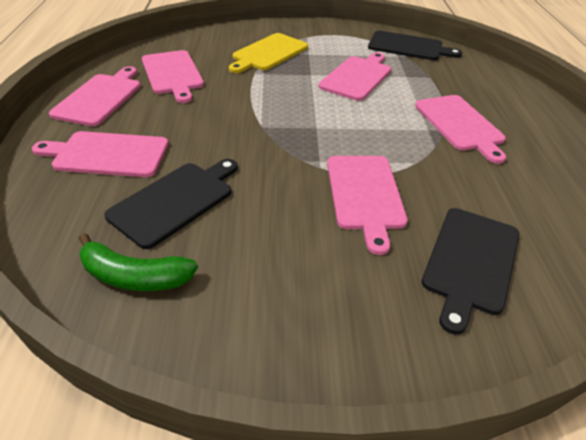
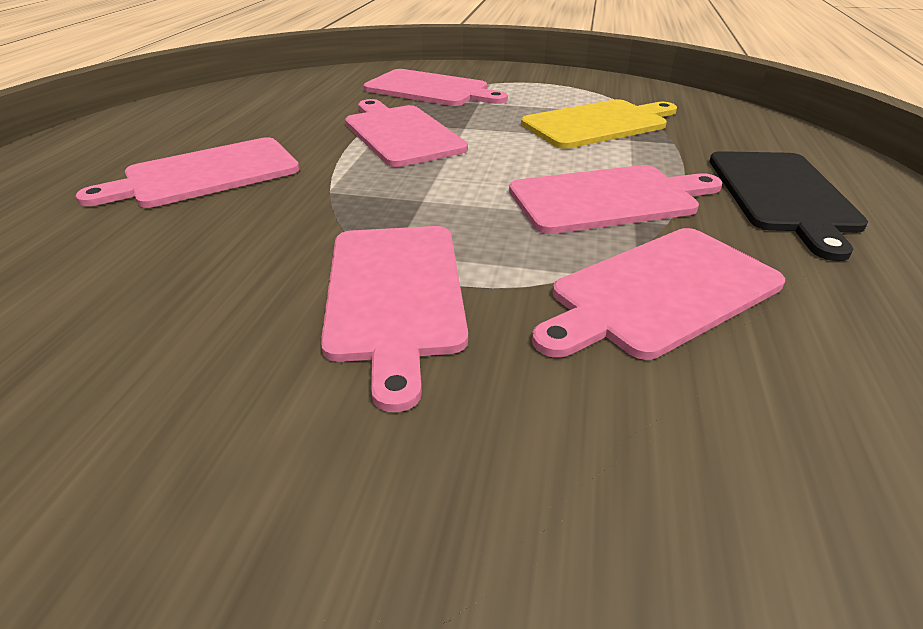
black cutting board: 3 -> 1
green banana: 1 -> 0

